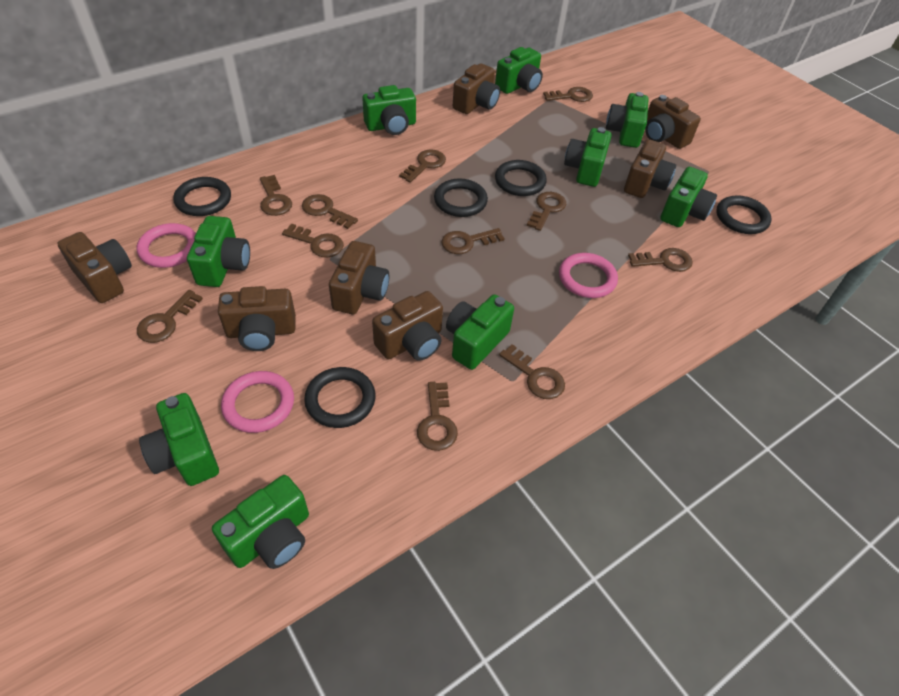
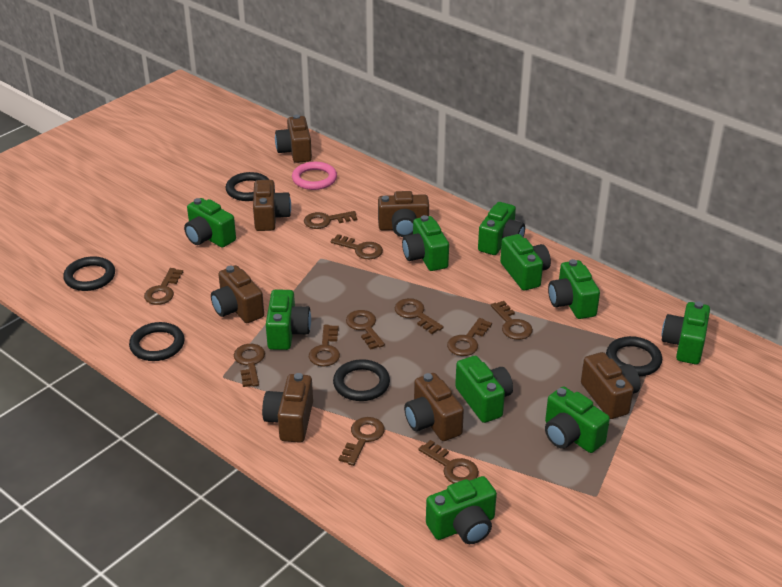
green camera: 9 -> 10
pink ring: 3 -> 1

